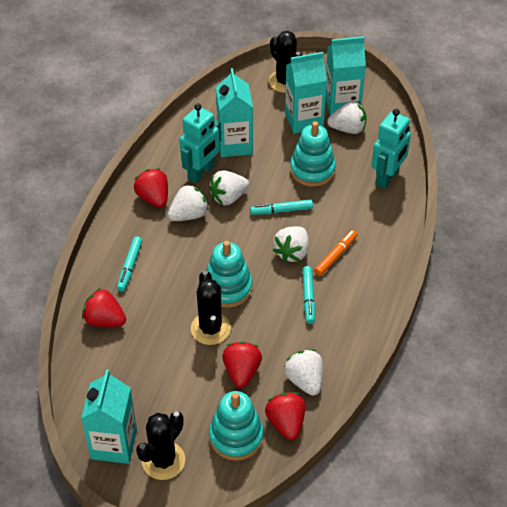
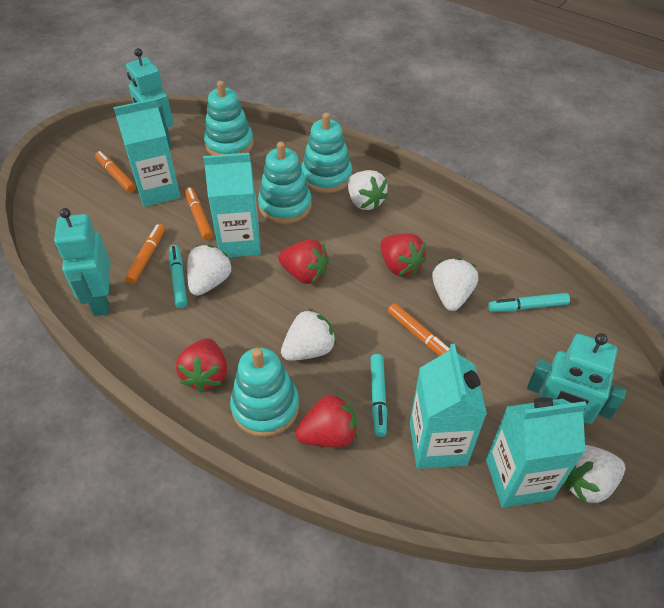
black cactus: 3 -> 0
orange marker: 1 -> 4
turquoise robot: 2 -> 3
turquoise stacking toy: 3 -> 4

